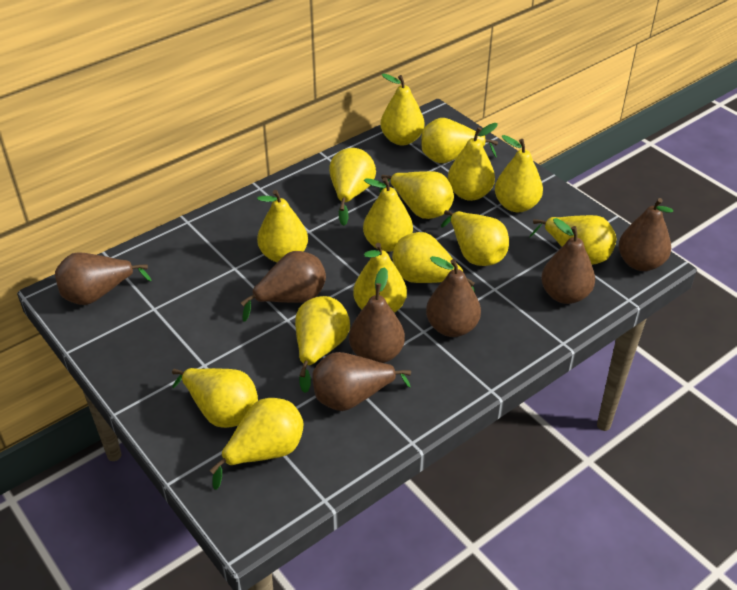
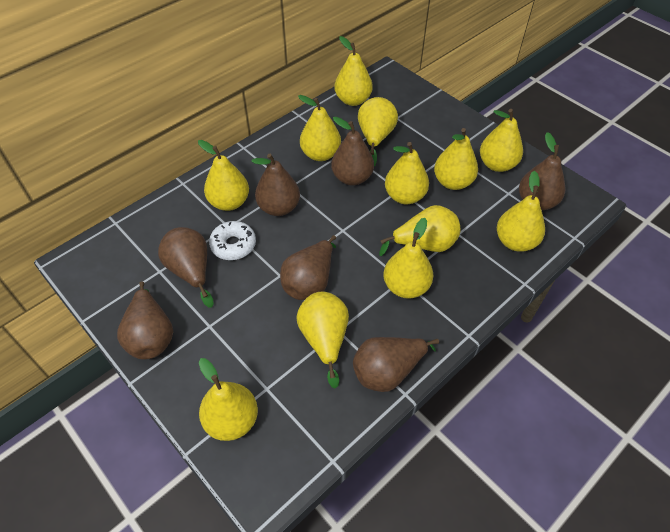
white donut: 0 -> 1
yellow pear: 15 -> 12

